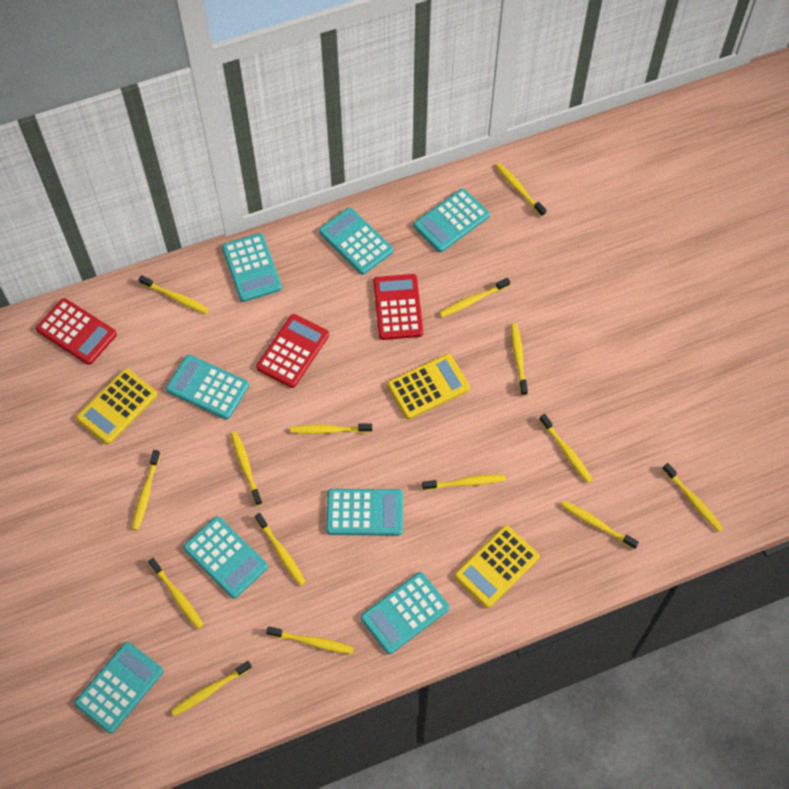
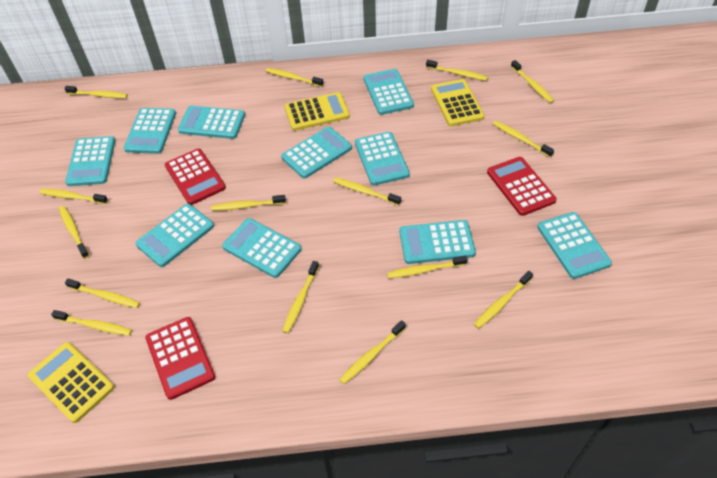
turquoise calculator: 8 -> 10

